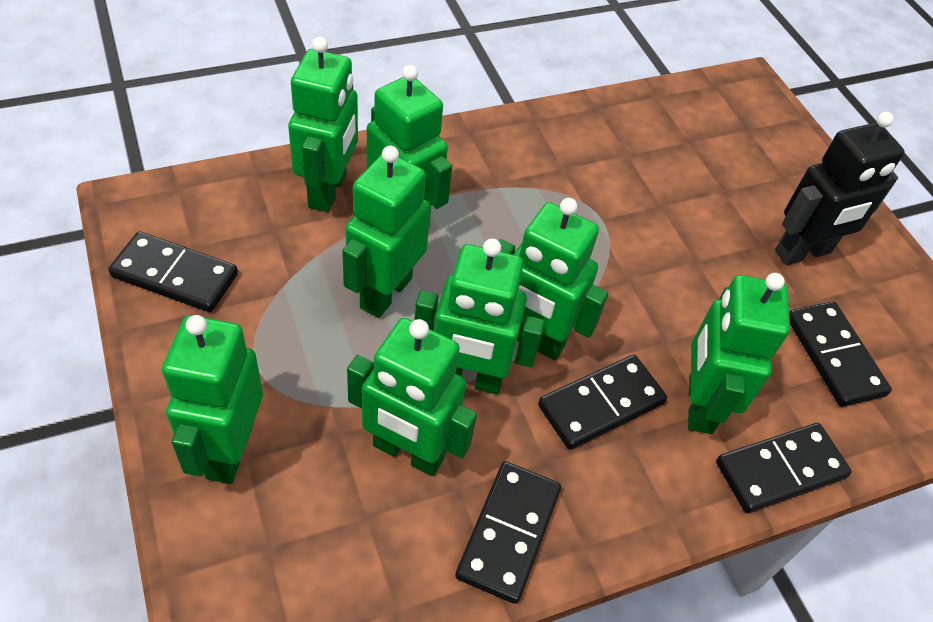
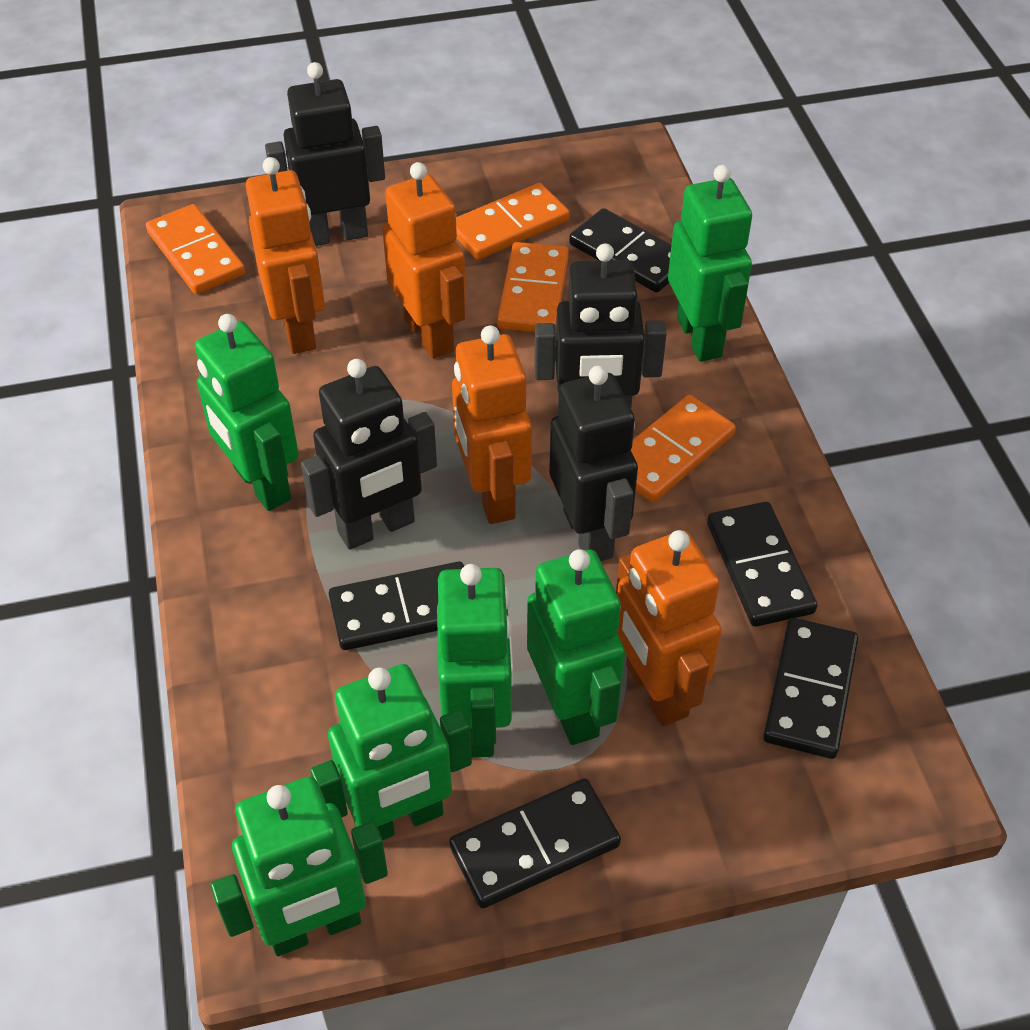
black robot: 1 -> 4
green robot: 8 -> 6
orange domino: 0 -> 4
orange robot: 0 -> 4

